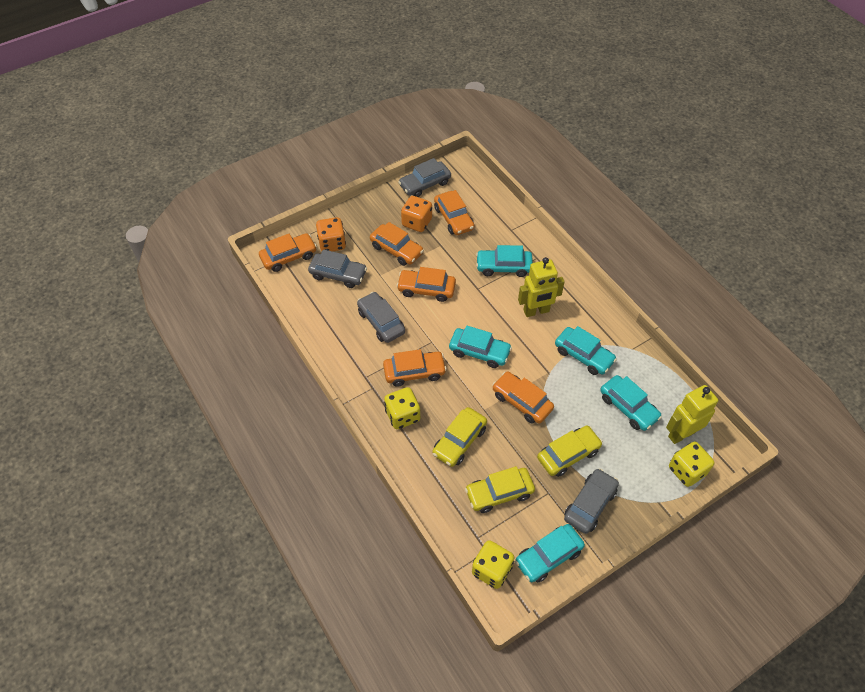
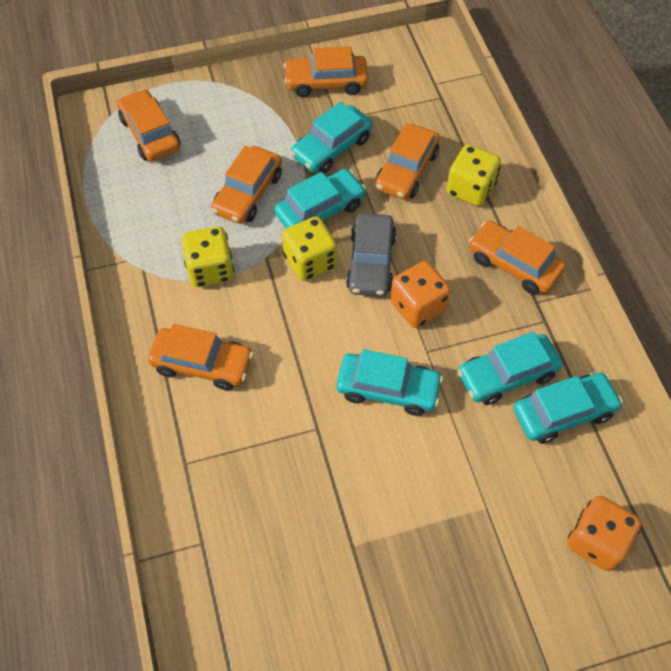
grey car: 4 -> 1
yellow car: 3 -> 0
yellow robot: 2 -> 0

